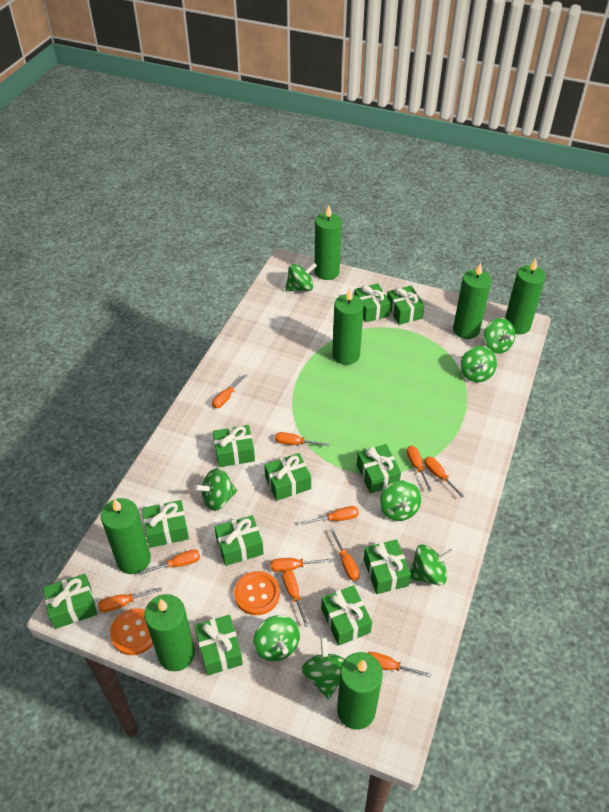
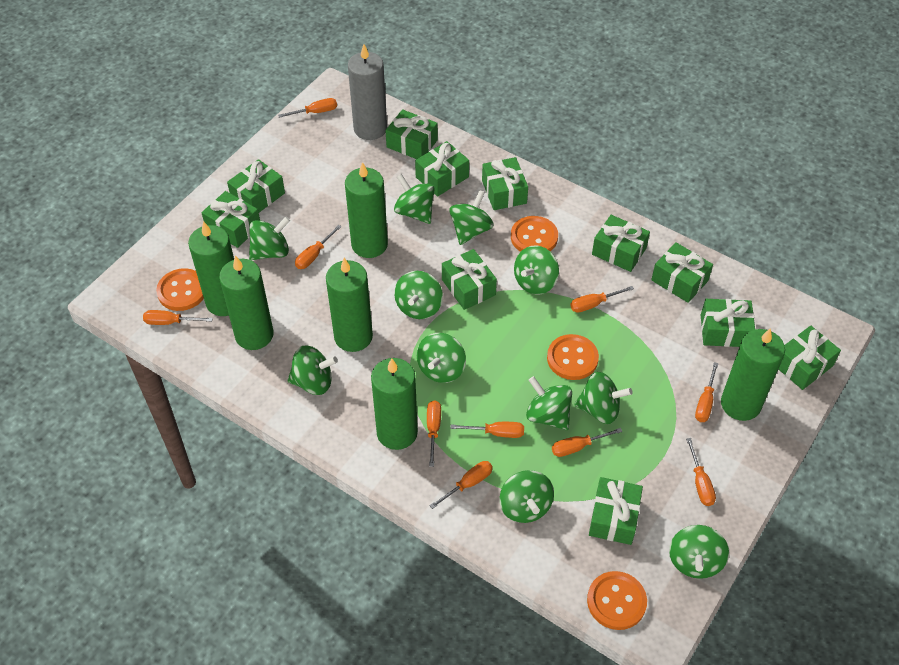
green candle: 7 -> 6
green spinning top: 8 -> 11
grey candle: 0 -> 1
orange button: 2 -> 4
orange screwdriver: 11 -> 10

